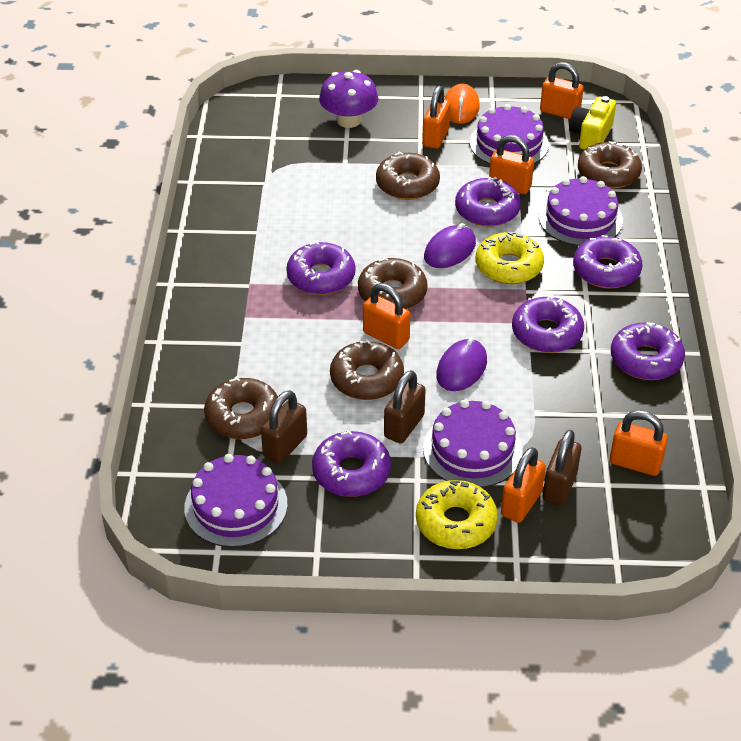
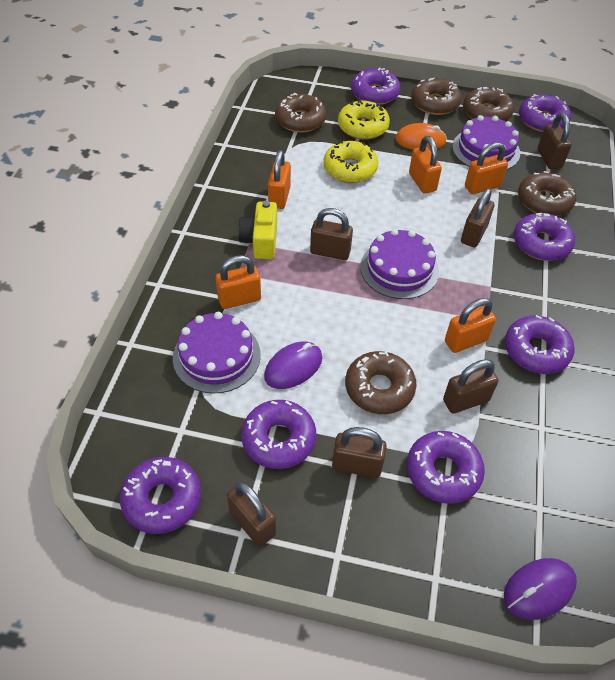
brown padlock: 3 -> 6
orange padlock: 6 -> 5
purple cake: 4 -> 3
purple donut: 6 -> 7
purple mushroom: 1 -> 0

